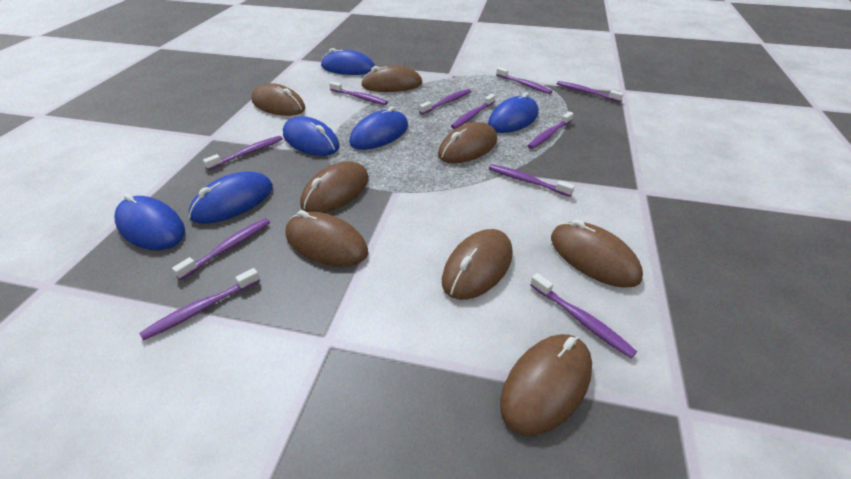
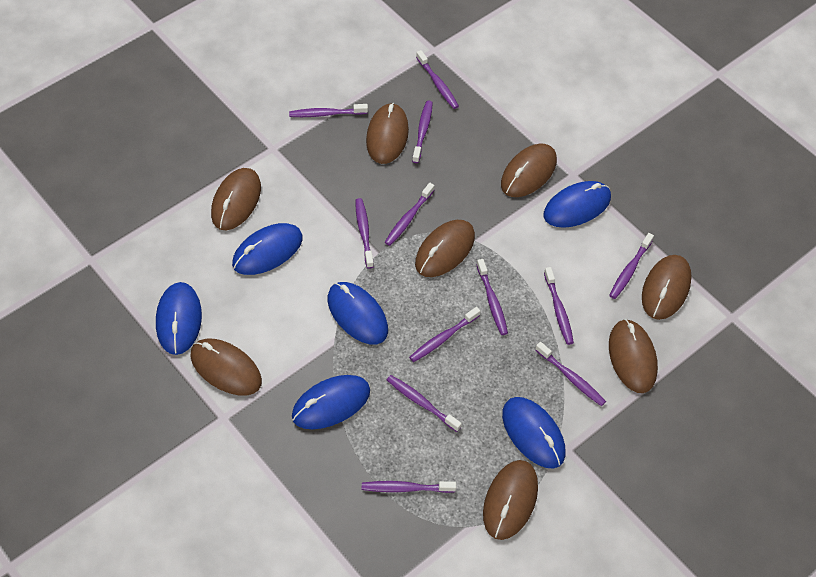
purple toothbrush: 11 -> 12

